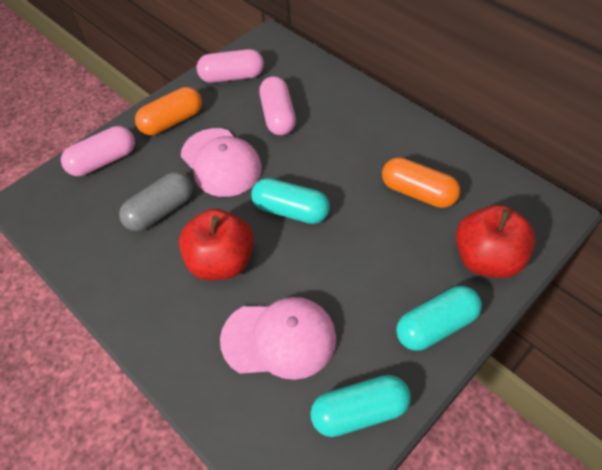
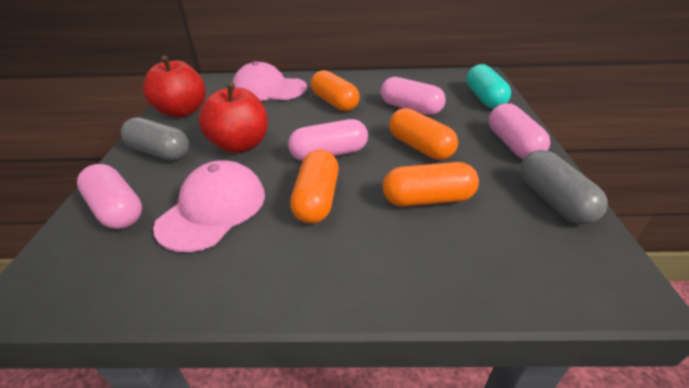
grey capsule: 1 -> 2
orange capsule: 2 -> 4
pink capsule: 3 -> 4
turquoise capsule: 3 -> 1

